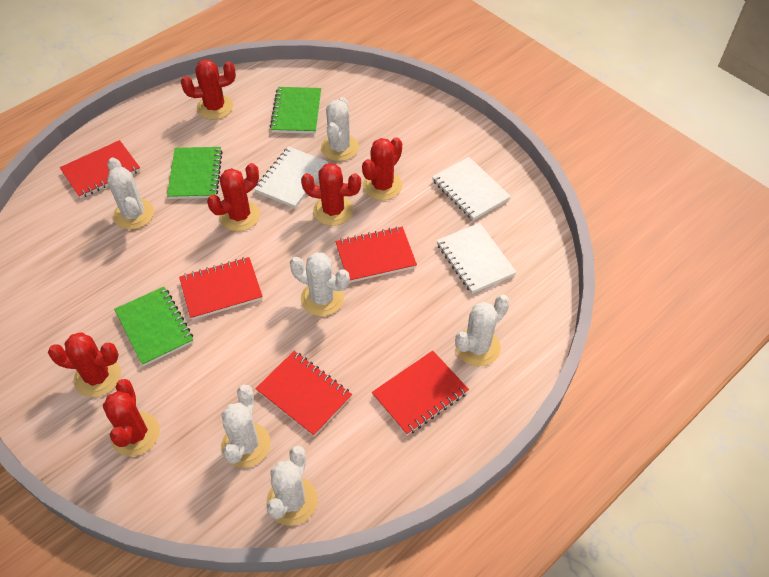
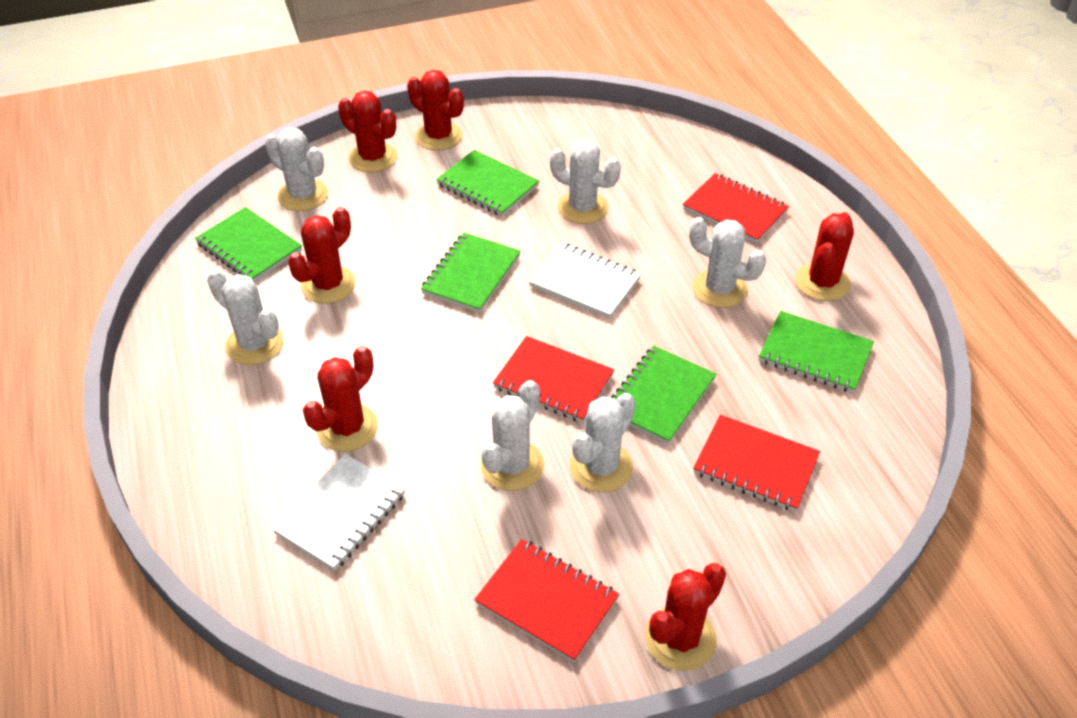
green notebook: 3 -> 5
red notebook: 5 -> 4
white notebook: 3 -> 2

